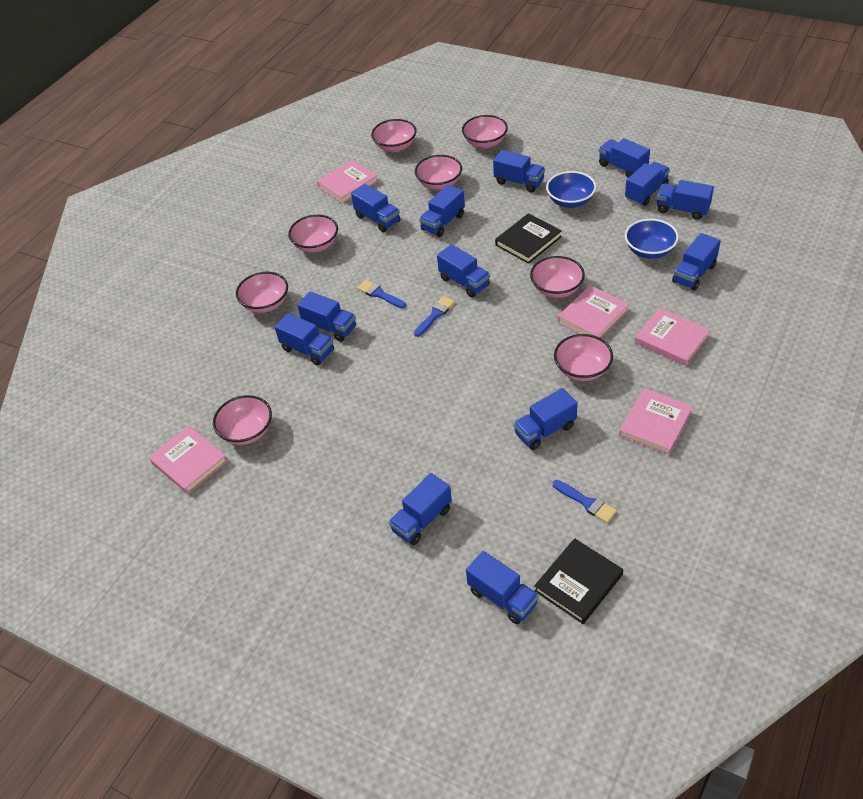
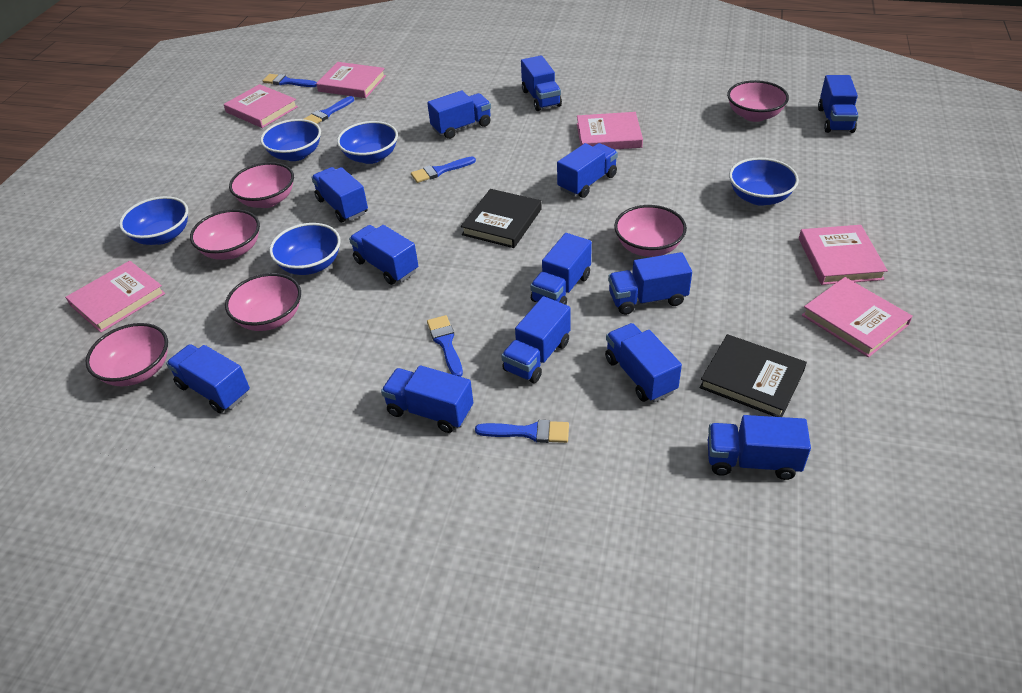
blue bowl: 2 -> 5
blue brush: 3 -> 5
pink book: 5 -> 6
pink bowl: 8 -> 6

